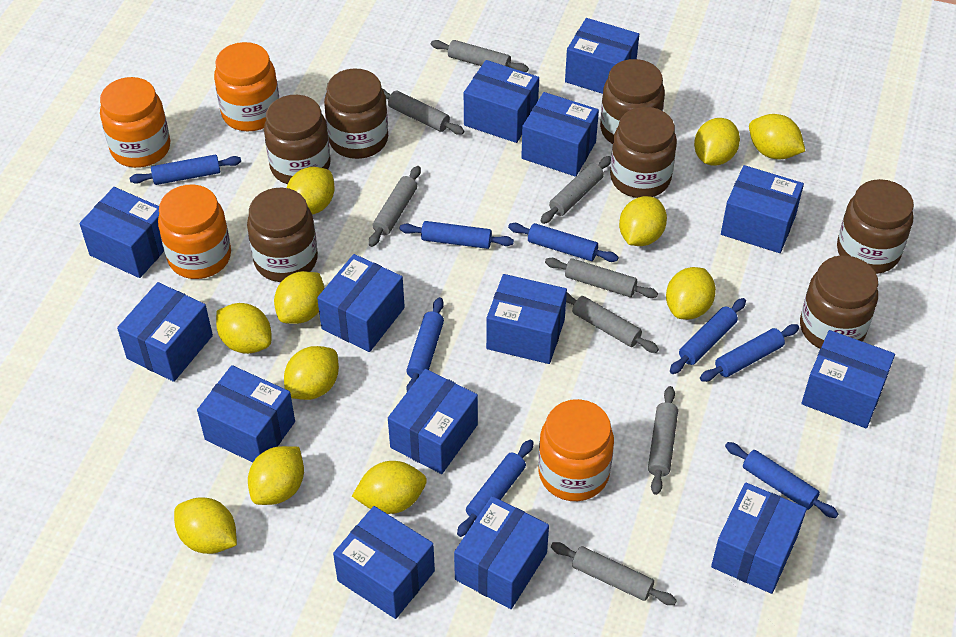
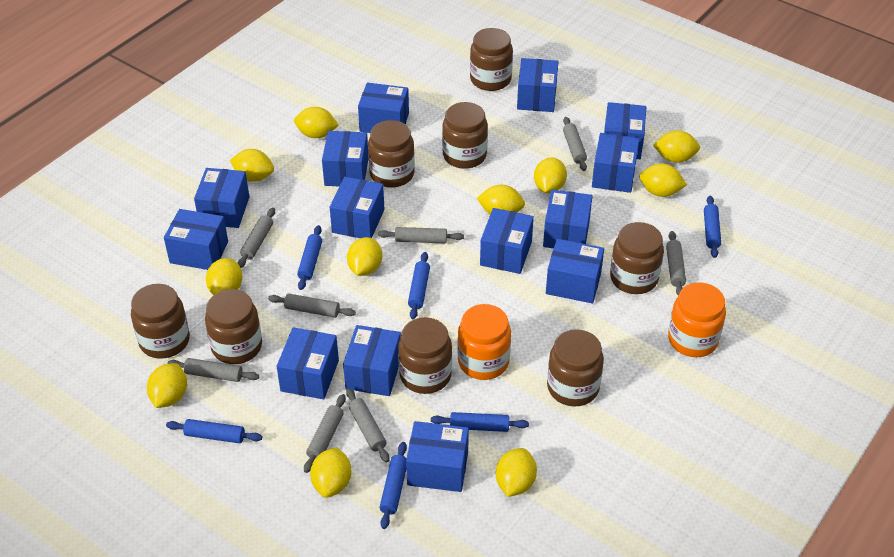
blue rolling pin: 8 -> 6
brown jar: 7 -> 8
orange jar: 4 -> 2

